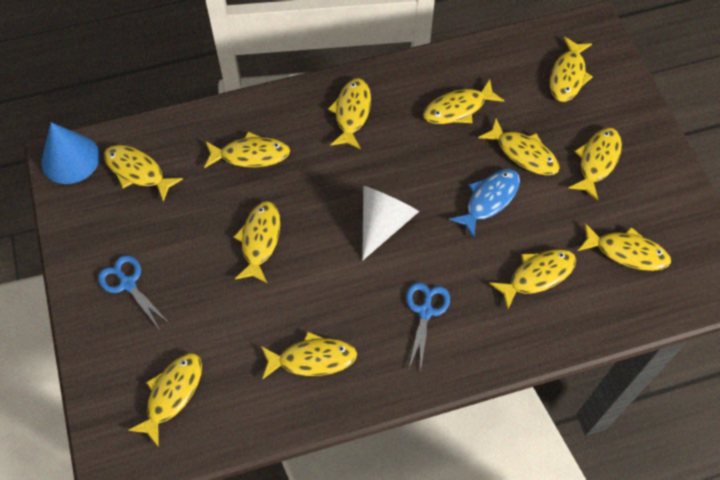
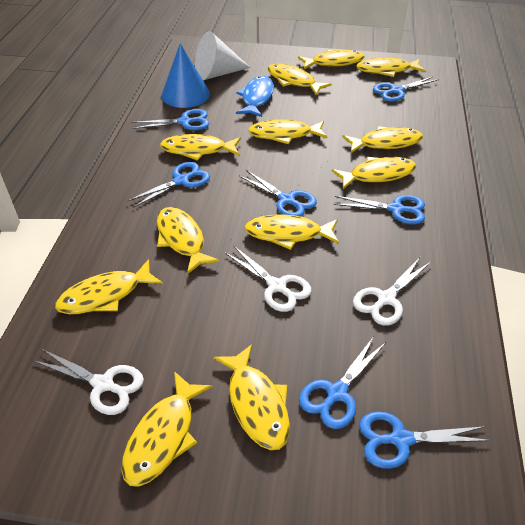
blue scissors: 2 -> 7
white scissors: 0 -> 3

